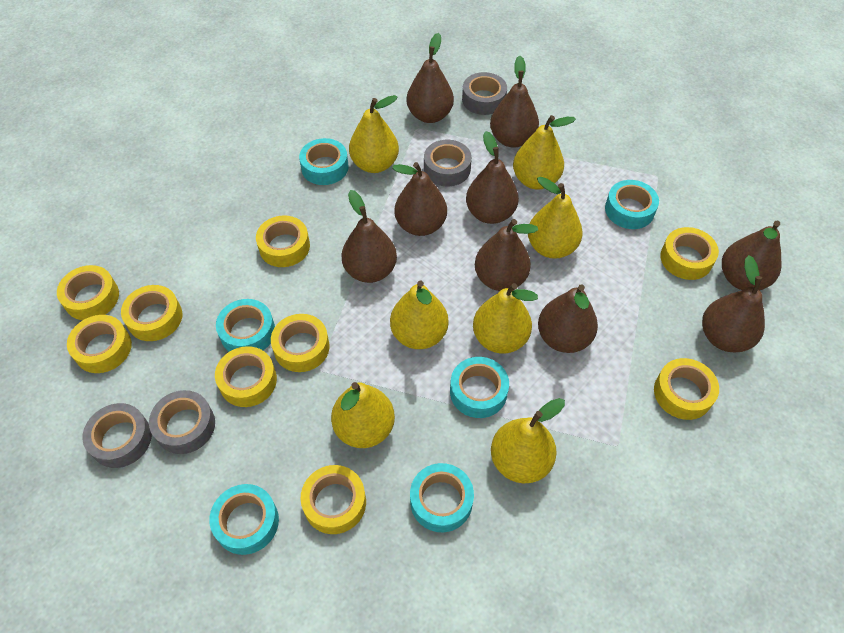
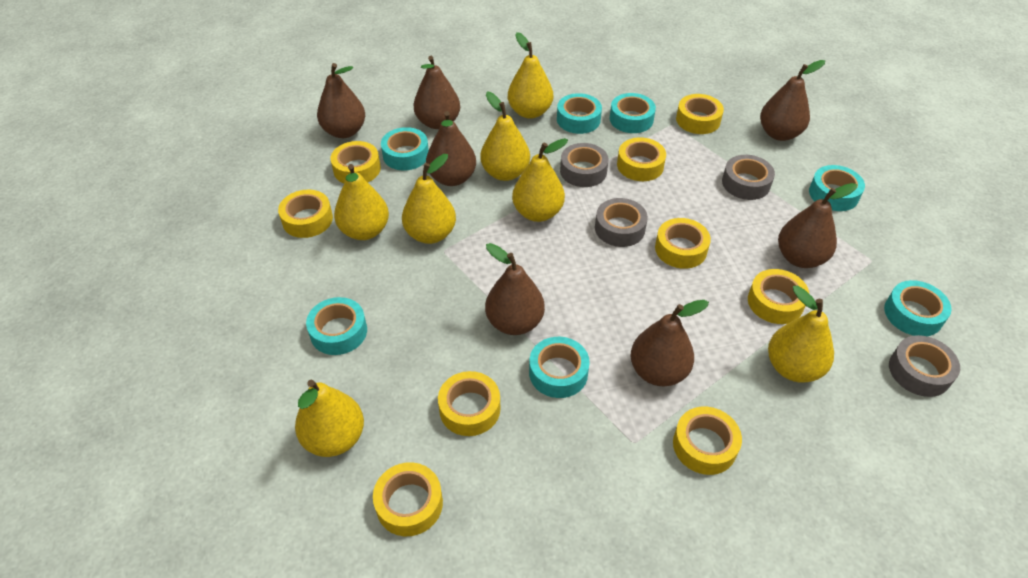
brown pear: 9 -> 7
turquoise tape: 6 -> 7

